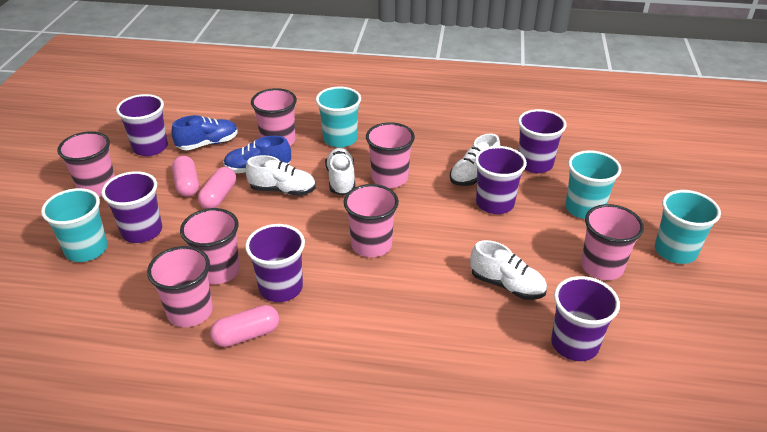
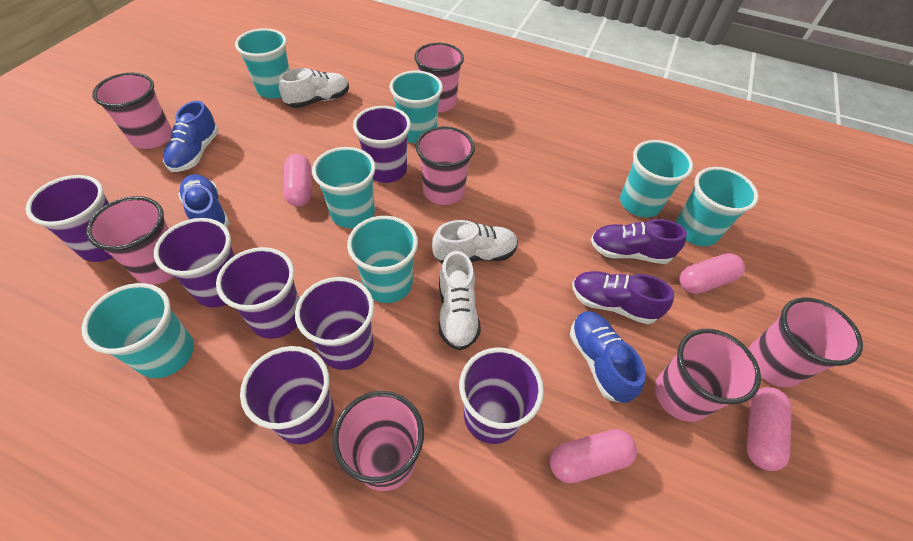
blue shoe: 2 -> 3
pink capsule: 3 -> 4
purple cup: 6 -> 7
purple shoe: 0 -> 2
turquoise cup: 4 -> 7
white shoe: 4 -> 3

